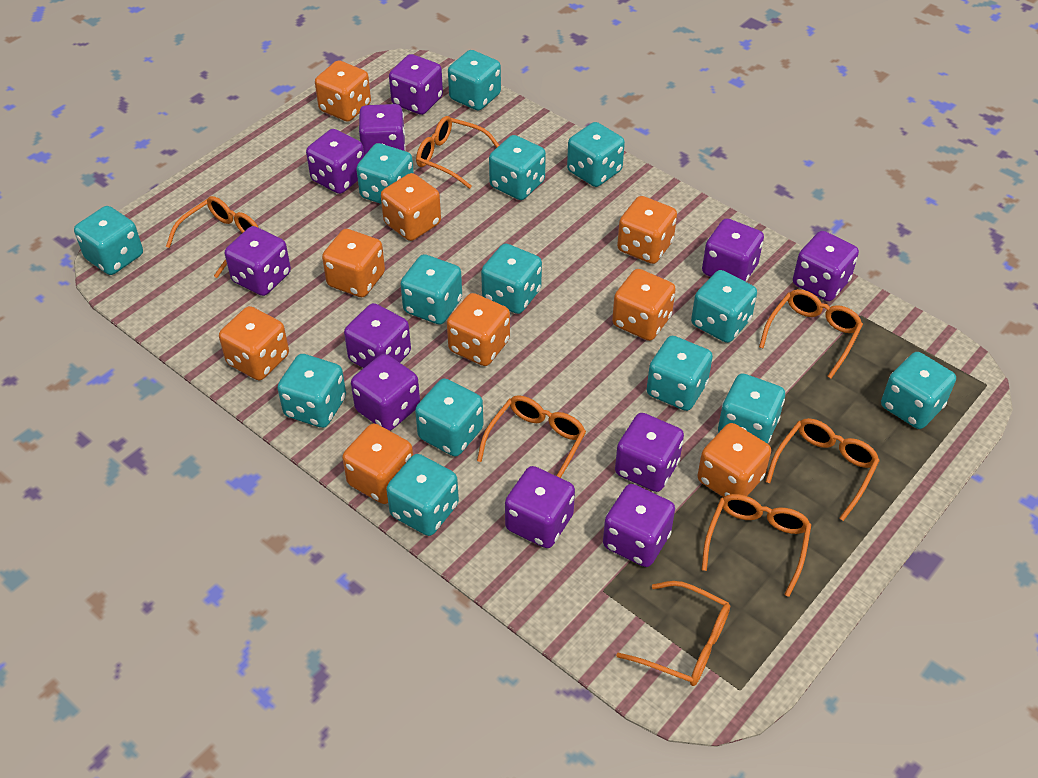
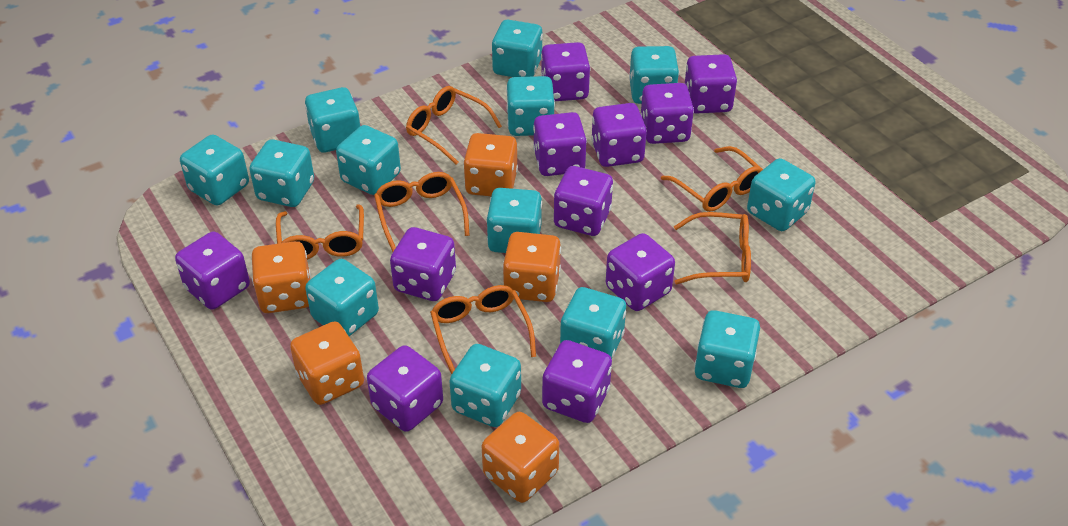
orange dice: 9 -> 5
orange glasses: 7 -> 6
turquoise dice: 14 -> 13

